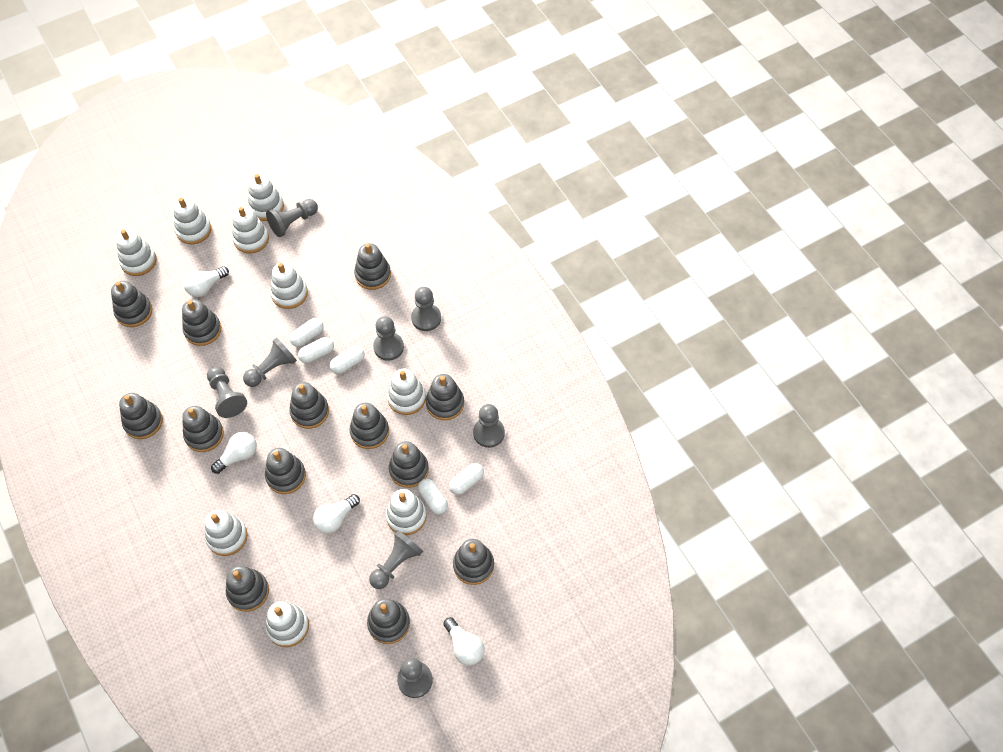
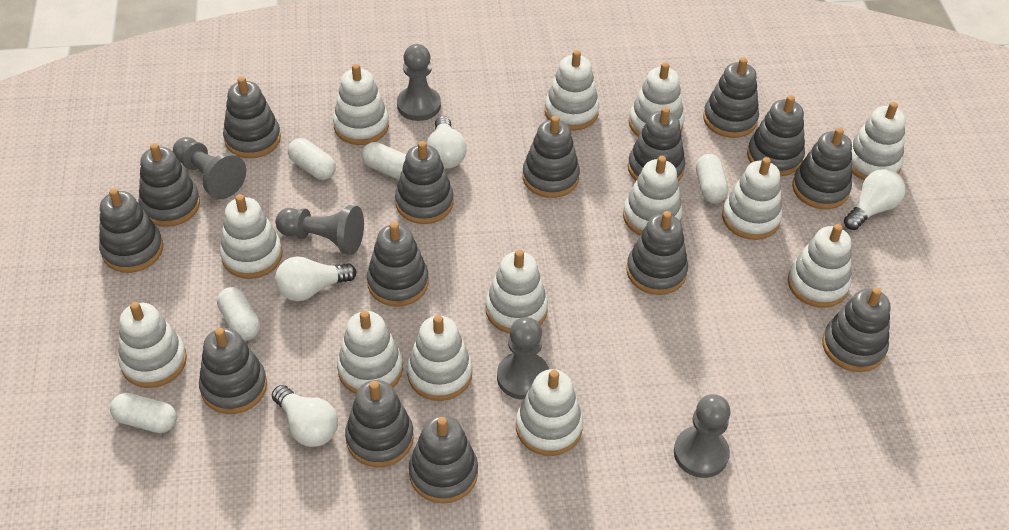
grey pawn: 8 -> 5
grey stacking toy: 13 -> 15
white stacking toy: 9 -> 13

